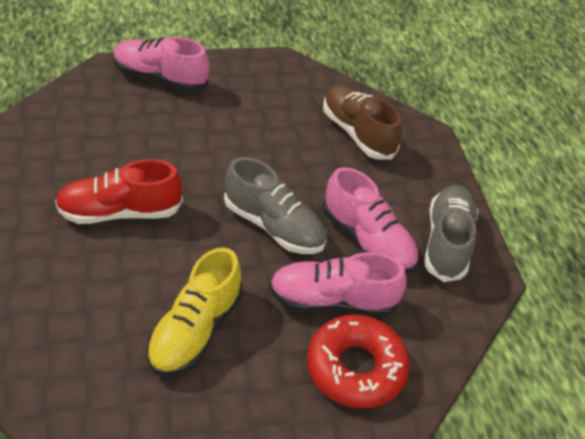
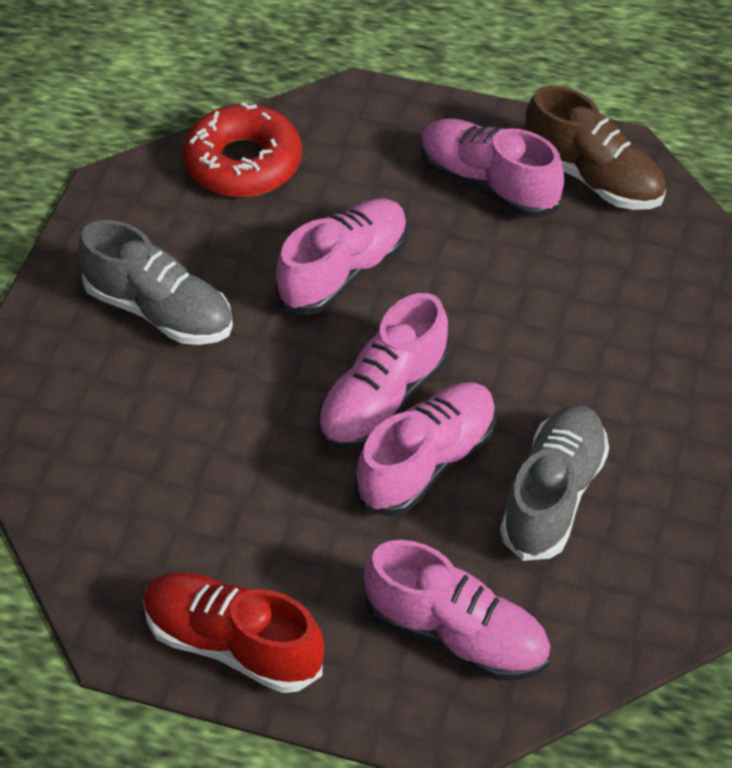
pink shoe: 3 -> 5
yellow shoe: 1 -> 0

